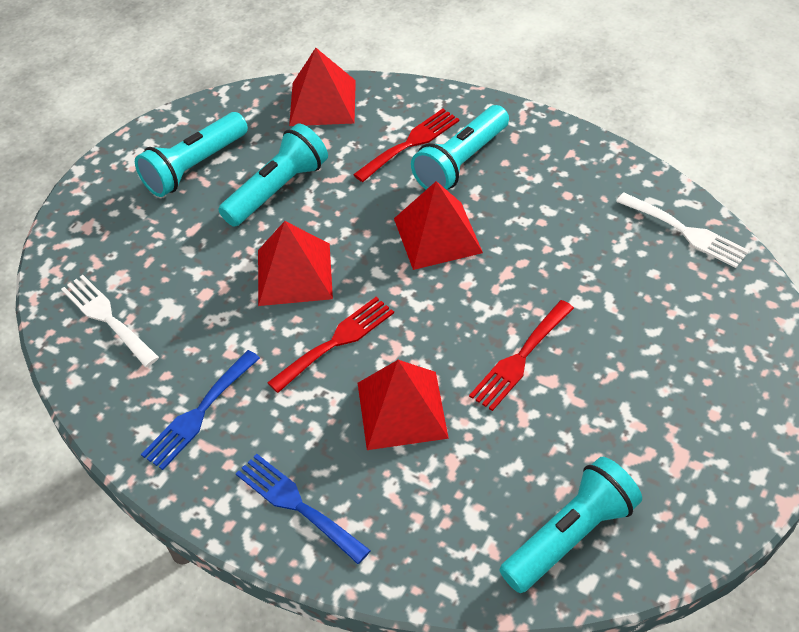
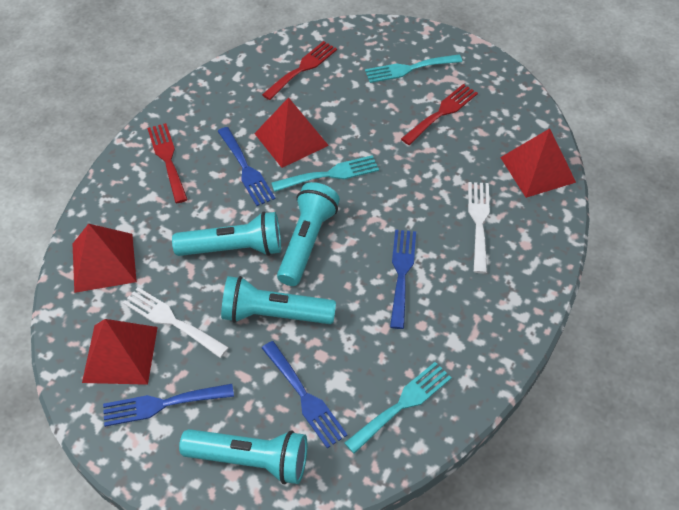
blue fork: 2 -> 4
turquoise fork: 0 -> 3

